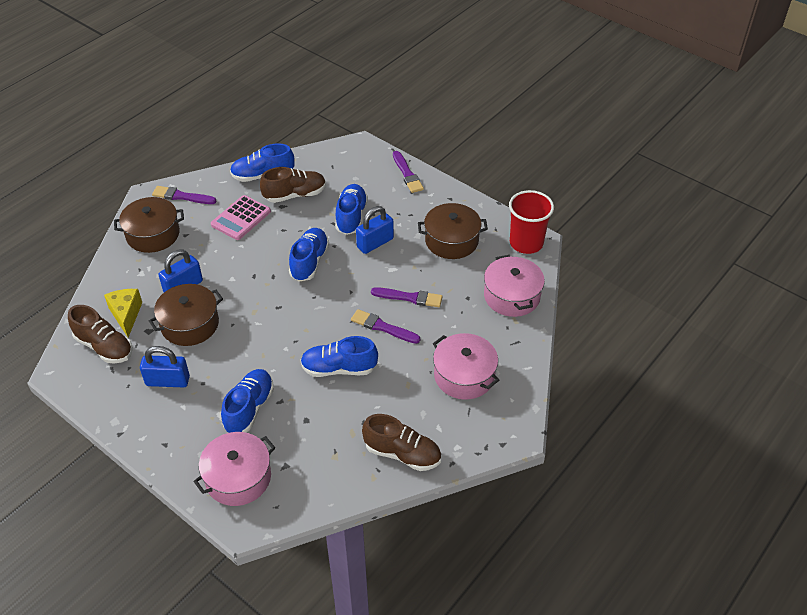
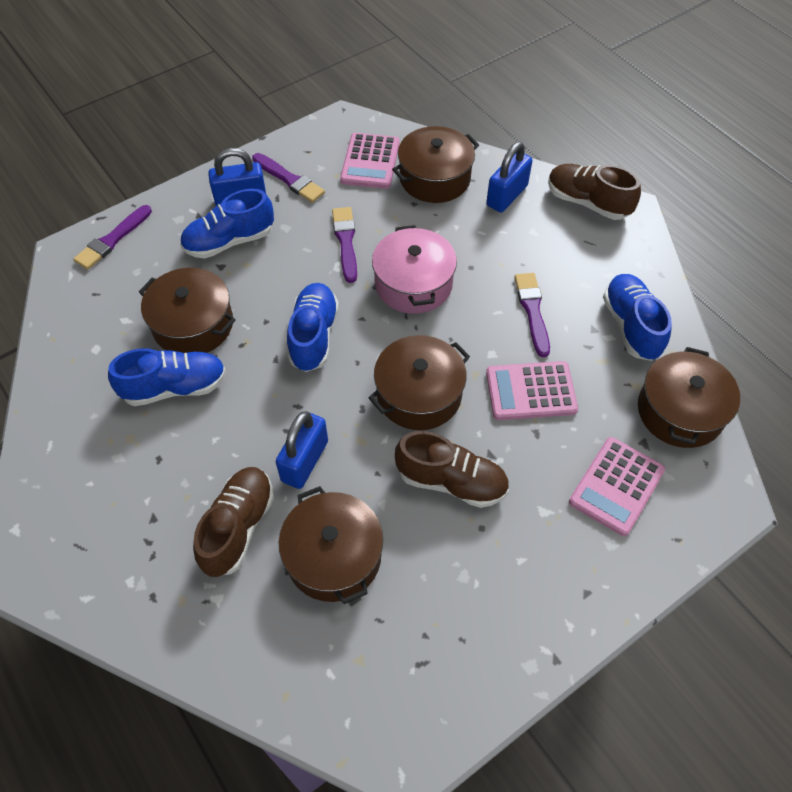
blue shoe: 5 -> 4
brown pot: 3 -> 5
pink calculator: 1 -> 3
pink pot: 3 -> 1
red cup: 1 -> 0
yellow cheese: 1 -> 0

